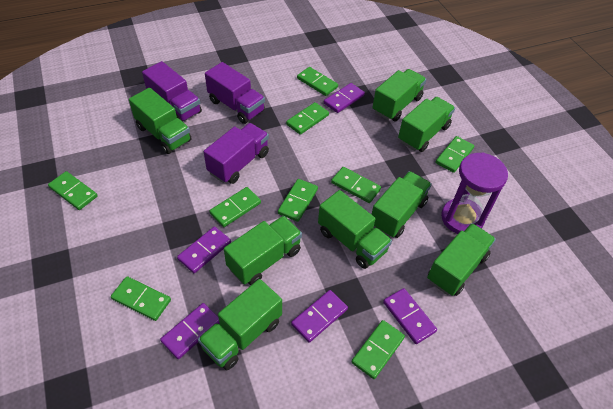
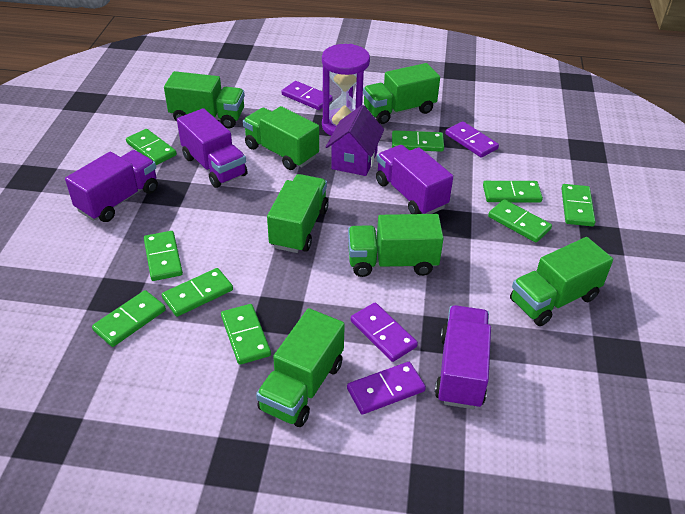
green truck: 8 -> 7
purple domino: 5 -> 4
purple house: 0 -> 1
purple truck: 3 -> 4

